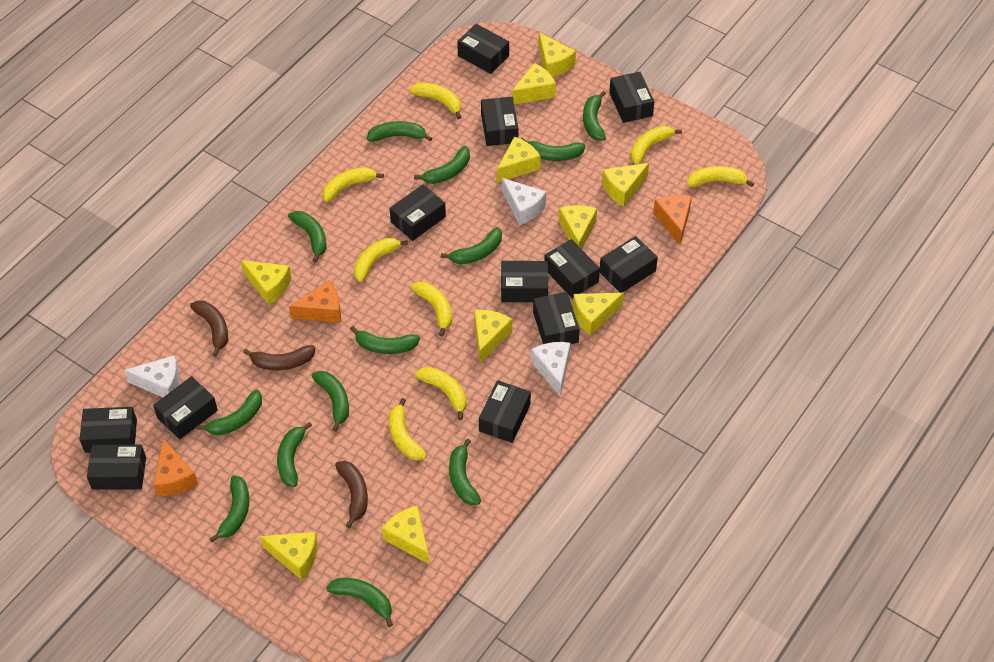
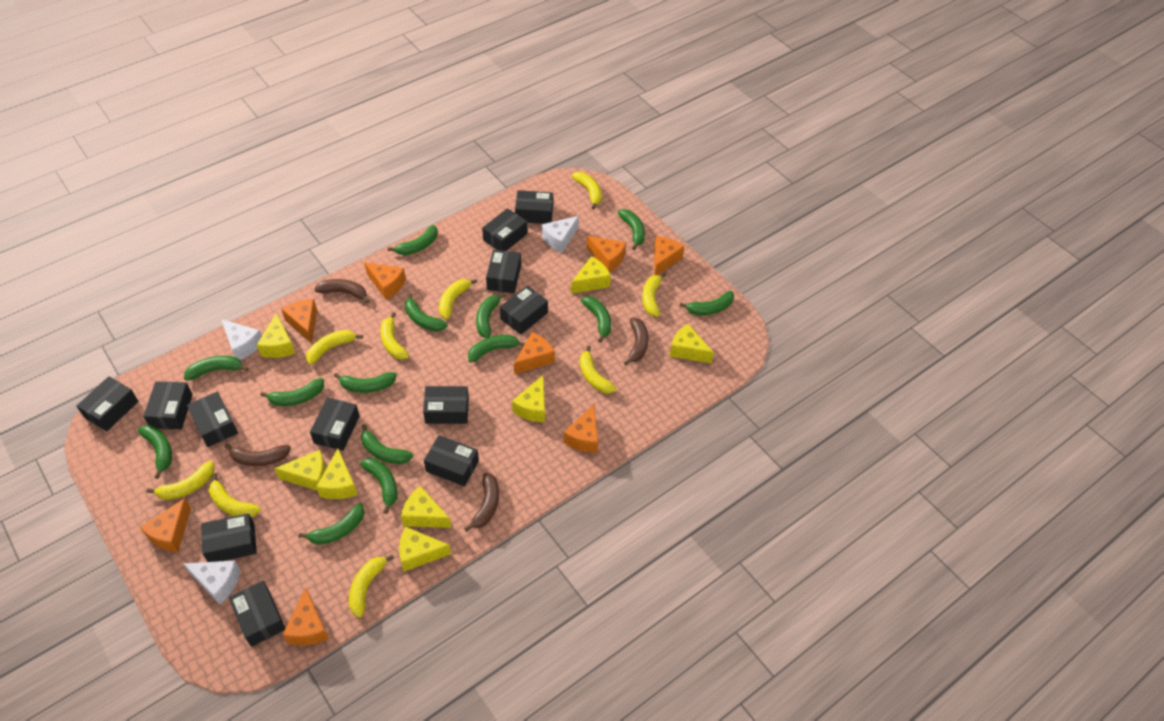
brown banana: 3 -> 4
green banana: 13 -> 14
orange cheese: 3 -> 8
yellow banana: 8 -> 9
yellow cheese: 10 -> 8

